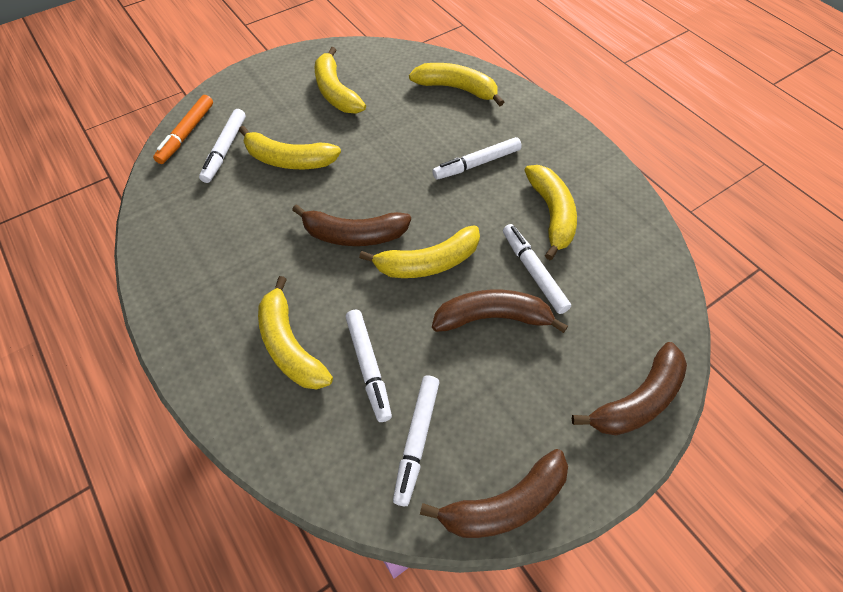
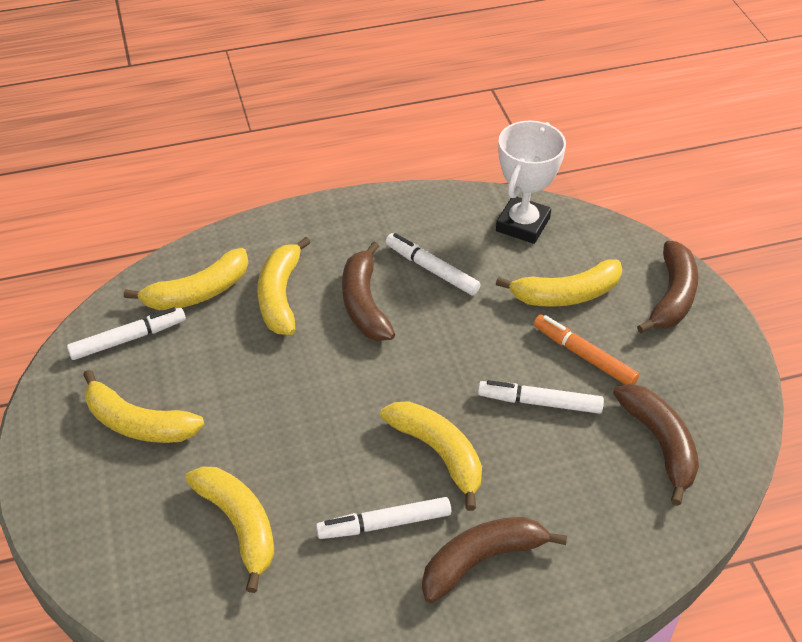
white marker: 5 -> 4
white trophy: 0 -> 1

